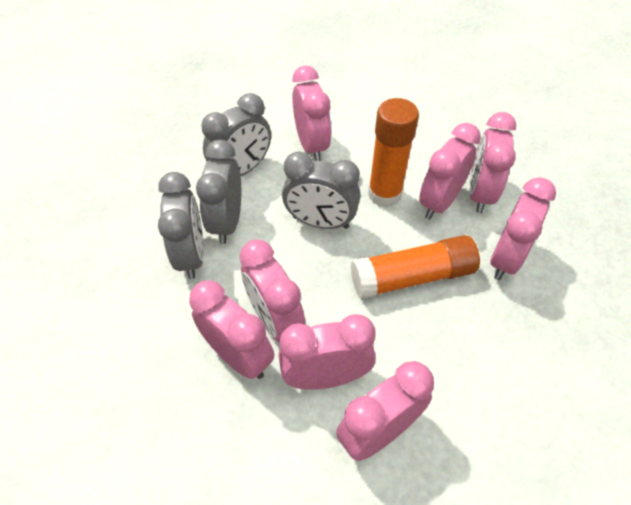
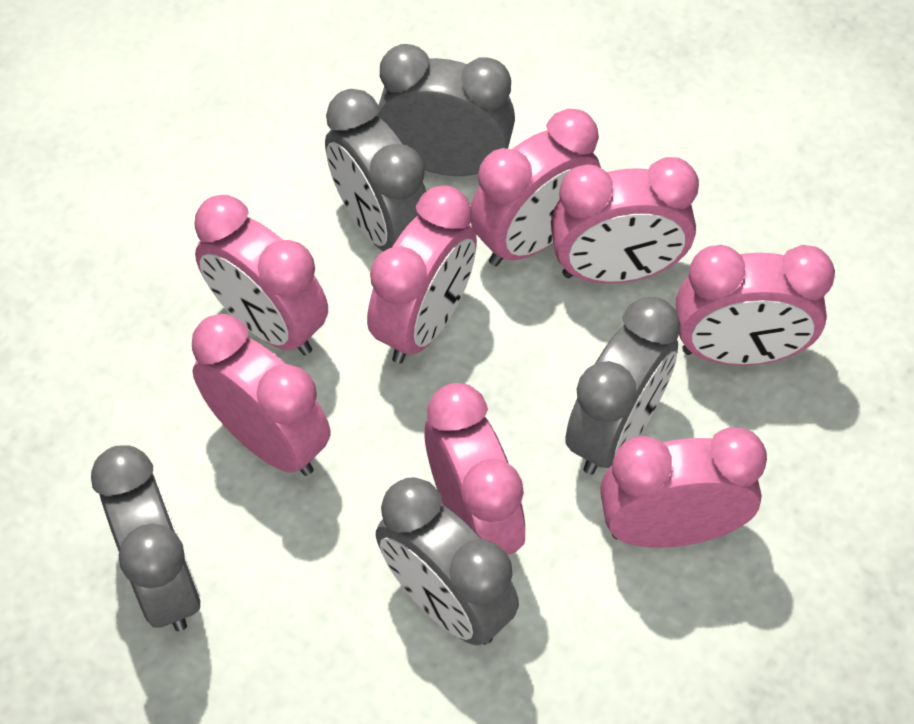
grey clock: 4 -> 5
orange glue stick: 2 -> 0

